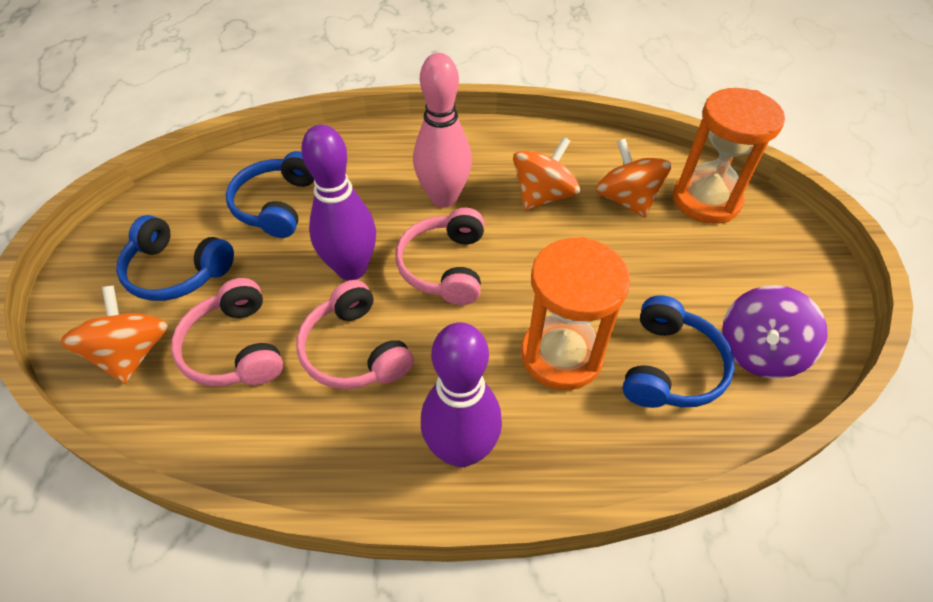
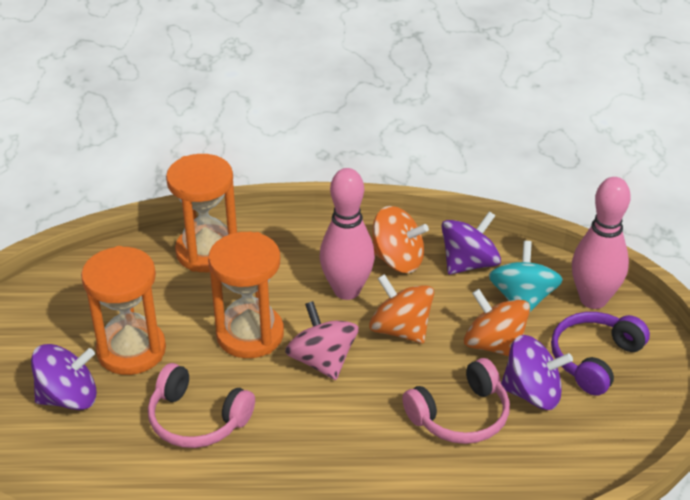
blue headphones: 3 -> 0
orange hourglass: 2 -> 3
pink bowling pin: 1 -> 2
pink headphones: 3 -> 2
pink spinning top: 0 -> 1
purple bowling pin: 2 -> 0
purple headphones: 0 -> 1
purple spinning top: 1 -> 3
turquoise spinning top: 0 -> 1

